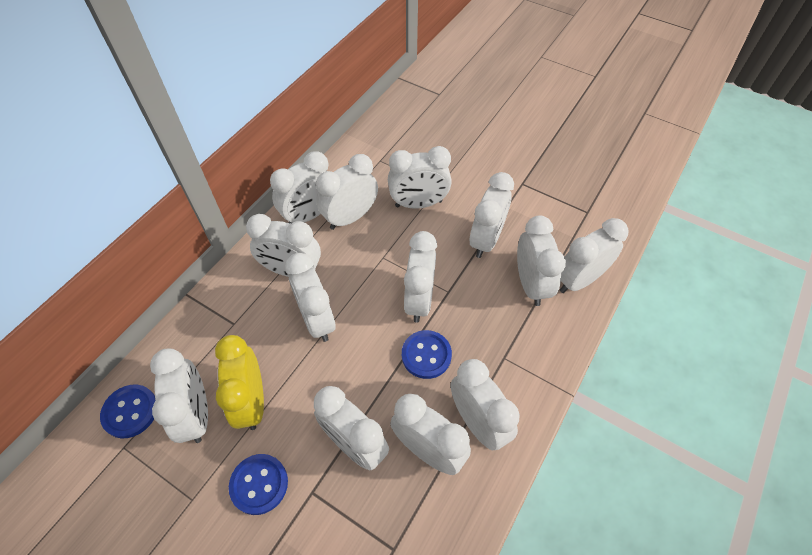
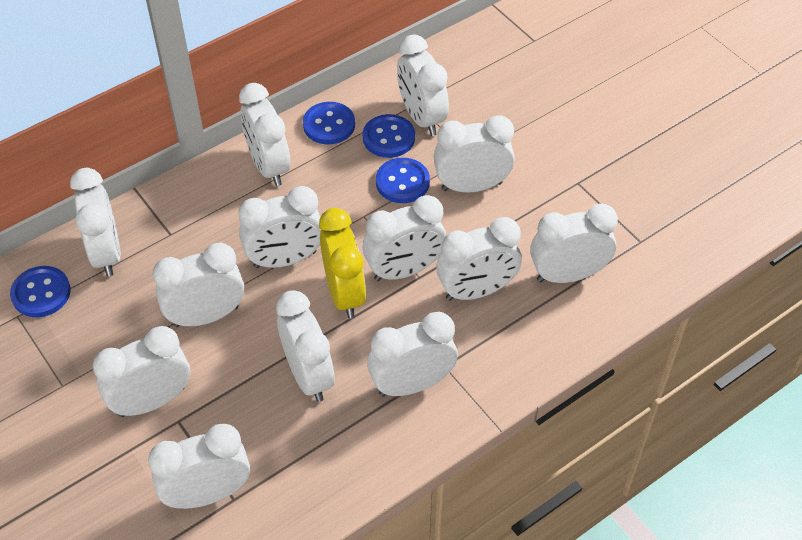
blue button: 3 -> 4

